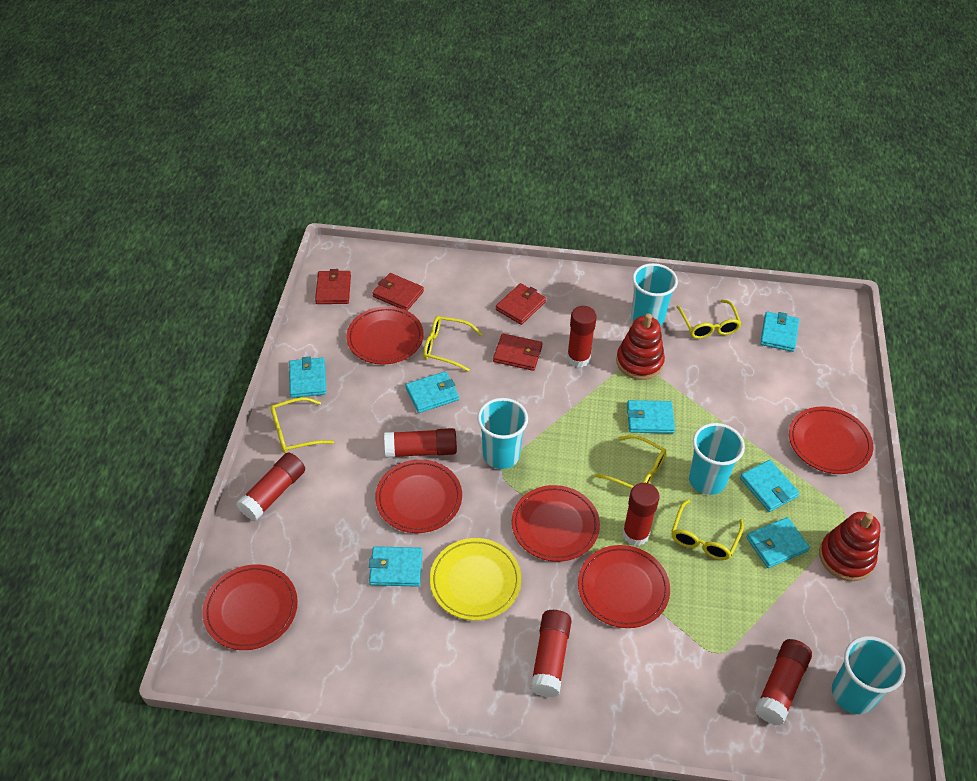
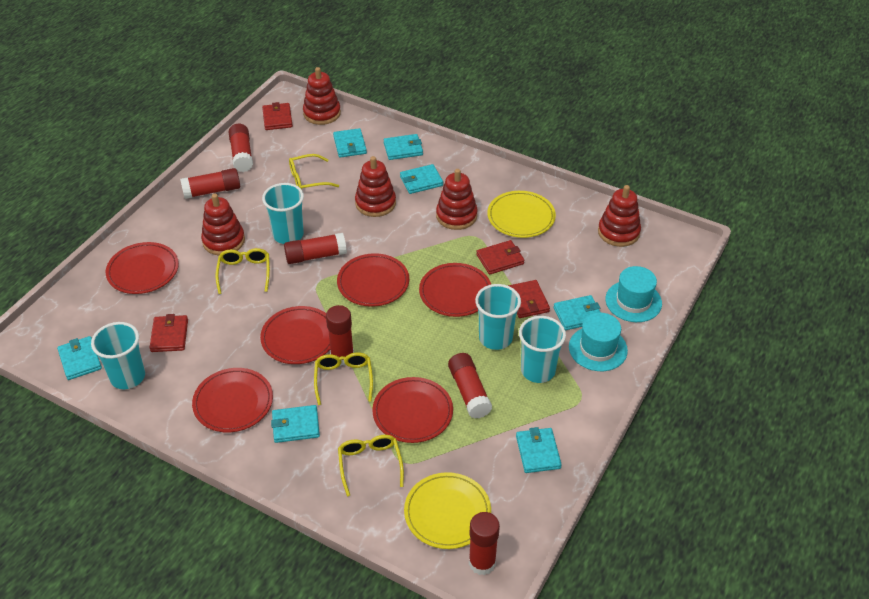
red stacking toy: 2 -> 5
turquoise hat: 0 -> 2
yellow glasses: 5 -> 4
yellow plate: 1 -> 2

